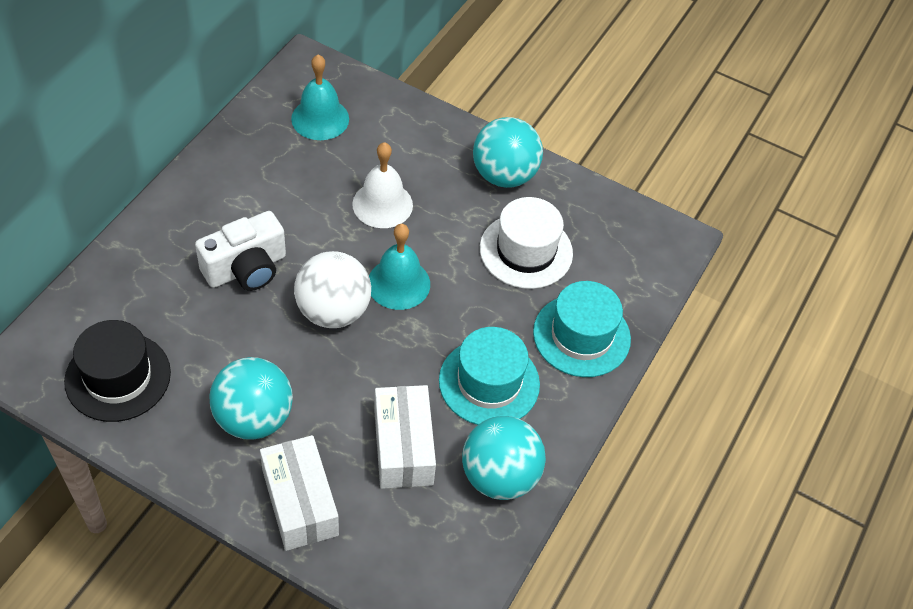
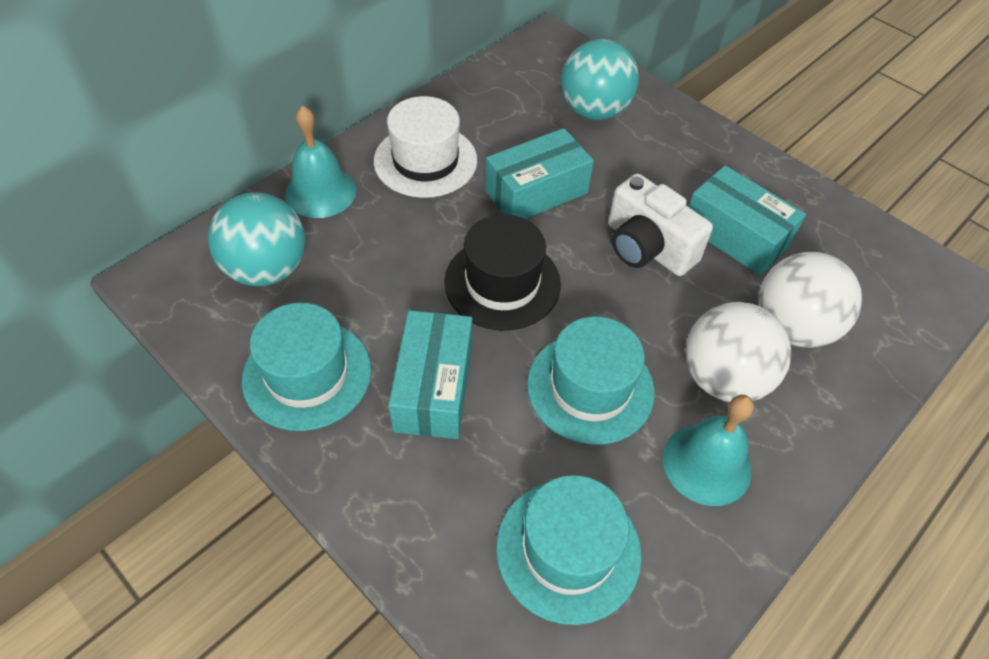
turquoise ball: 3 -> 2
turquoise box: 0 -> 3
turquoise hat: 2 -> 3
white ball: 1 -> 2
white bell: 1 -> 0
white box: 2 -> 0

